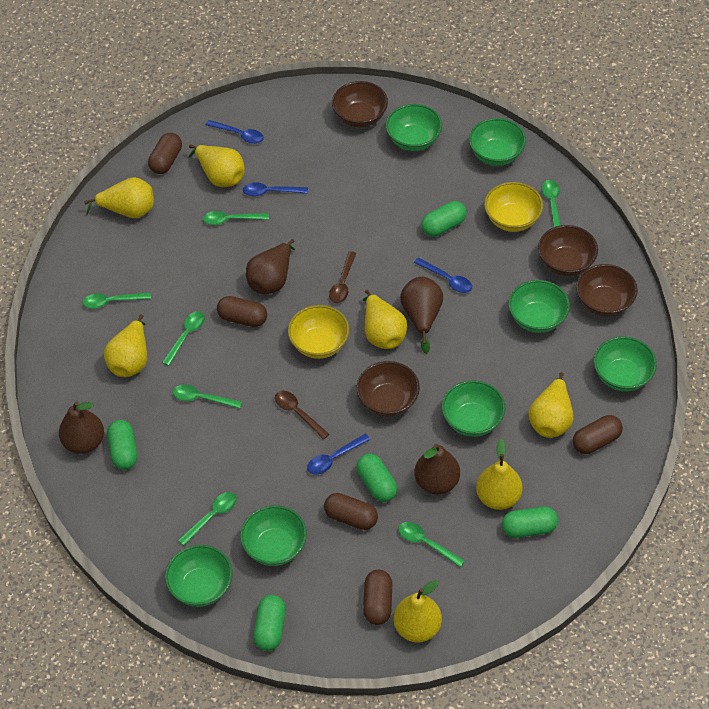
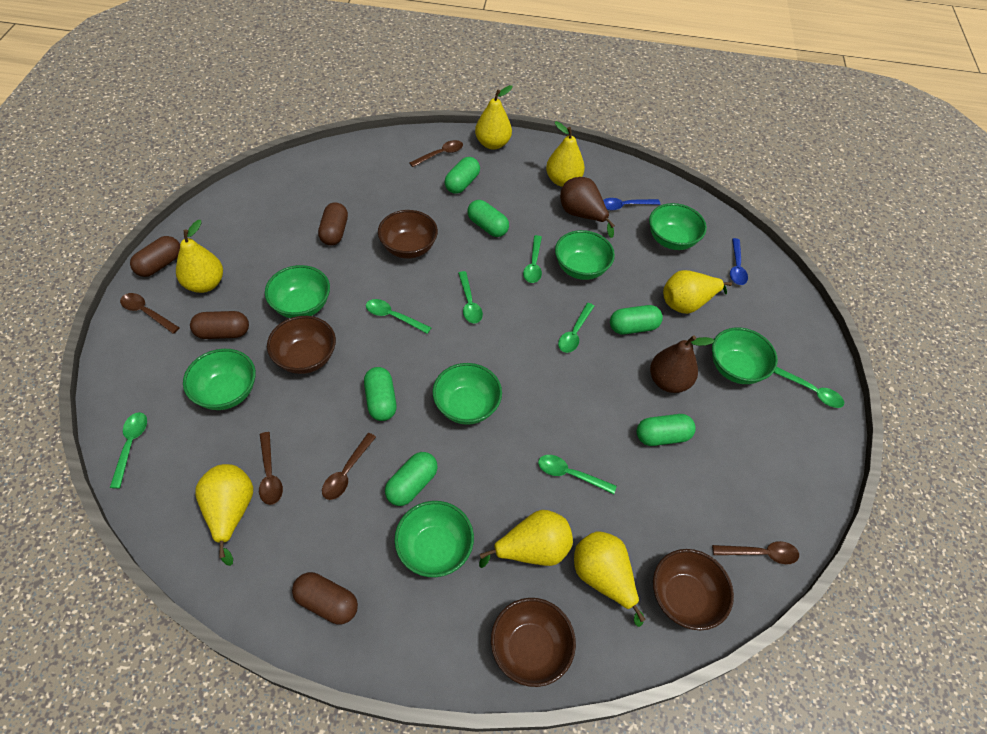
blue spoon: 4 -> 2
brown capsule: 5 -> 4
brown pear: 4 -> 2
brown spoon: 2 -> 5
green capsule: 5 -> 6
yellow bowl: 2 -> 0

